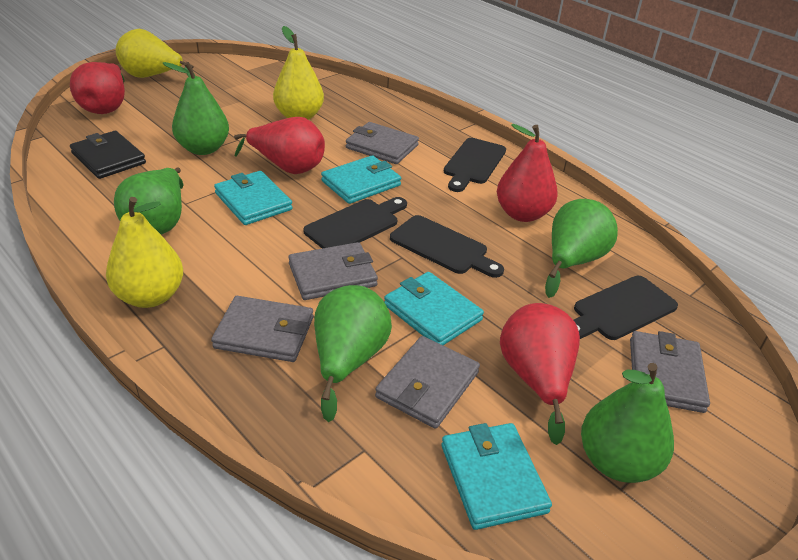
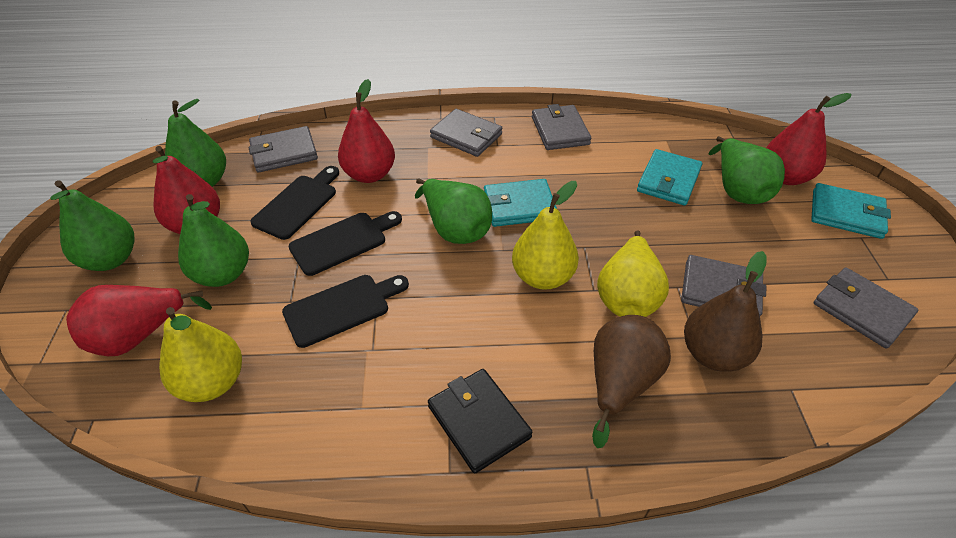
black cutting board: 4 -> 3
brown pear: 0 -> 2
turquoise wallet: 4 -> 3

